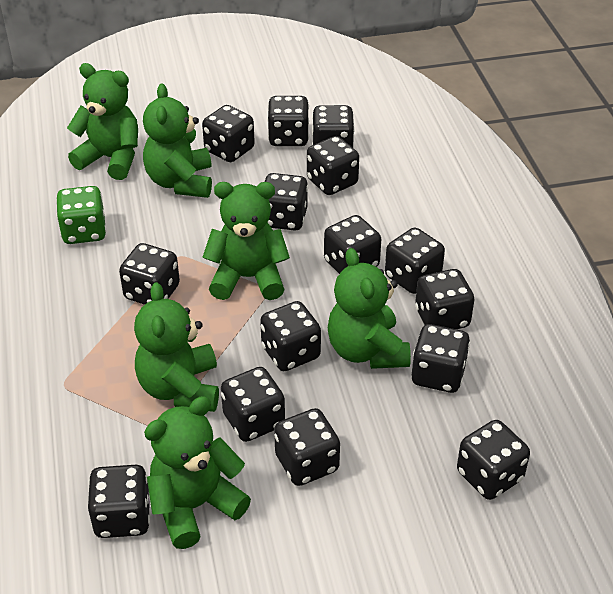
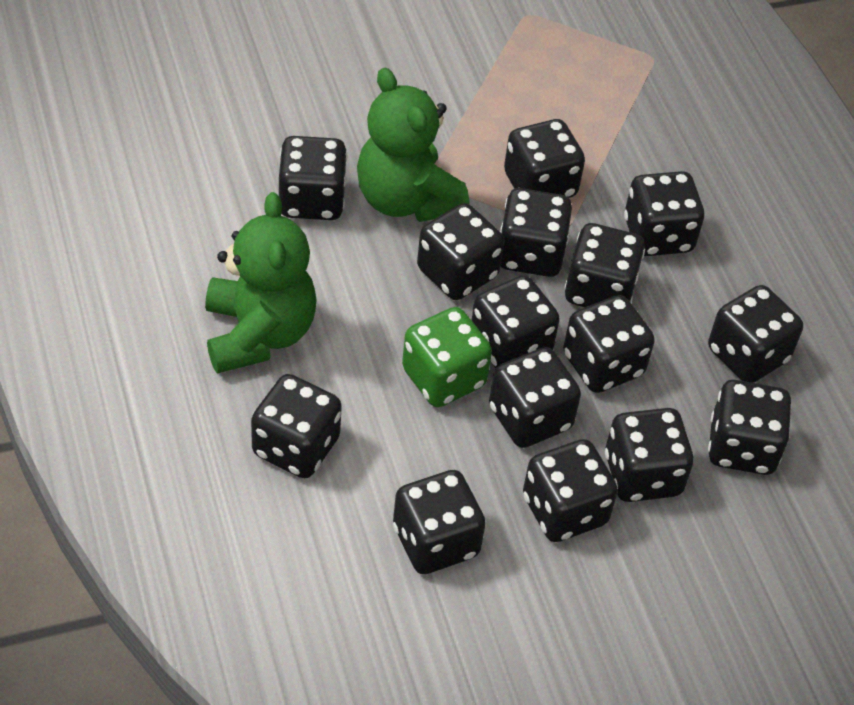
green teddy bear: 6 -> 2

